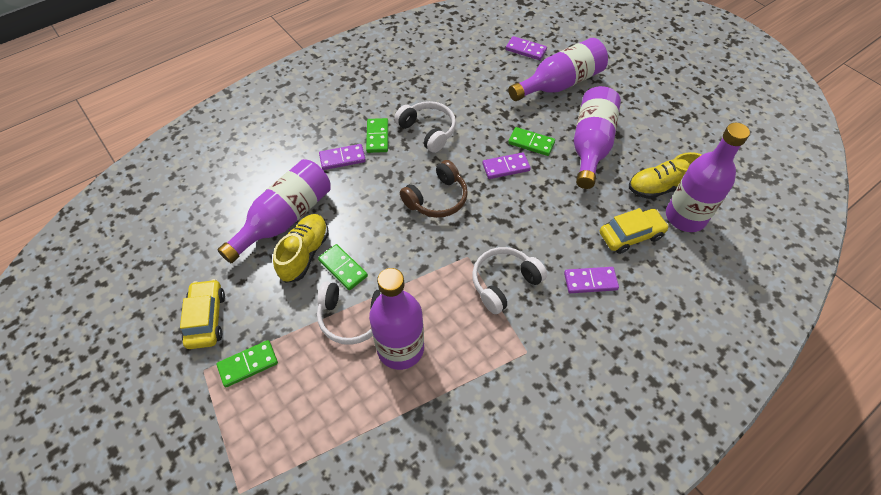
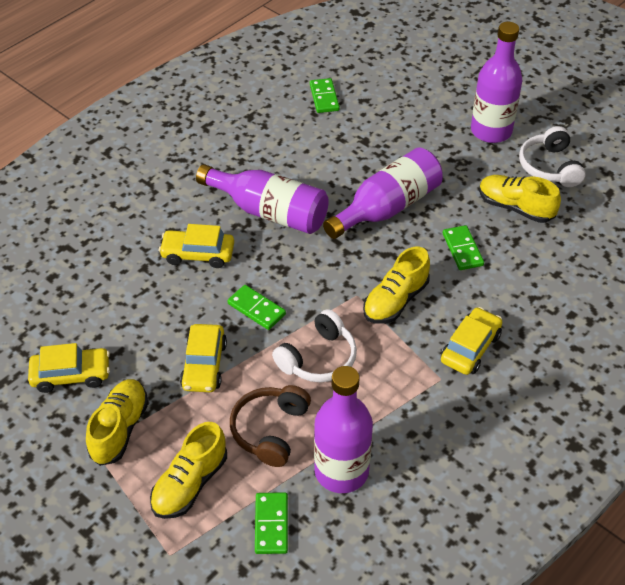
purple bottle: 5 -> 4
purple domino: 4 -> 0
white headphones: 3 -> 2
yellow car: 2 -> 4
yellow shoe: 2 -> 4

